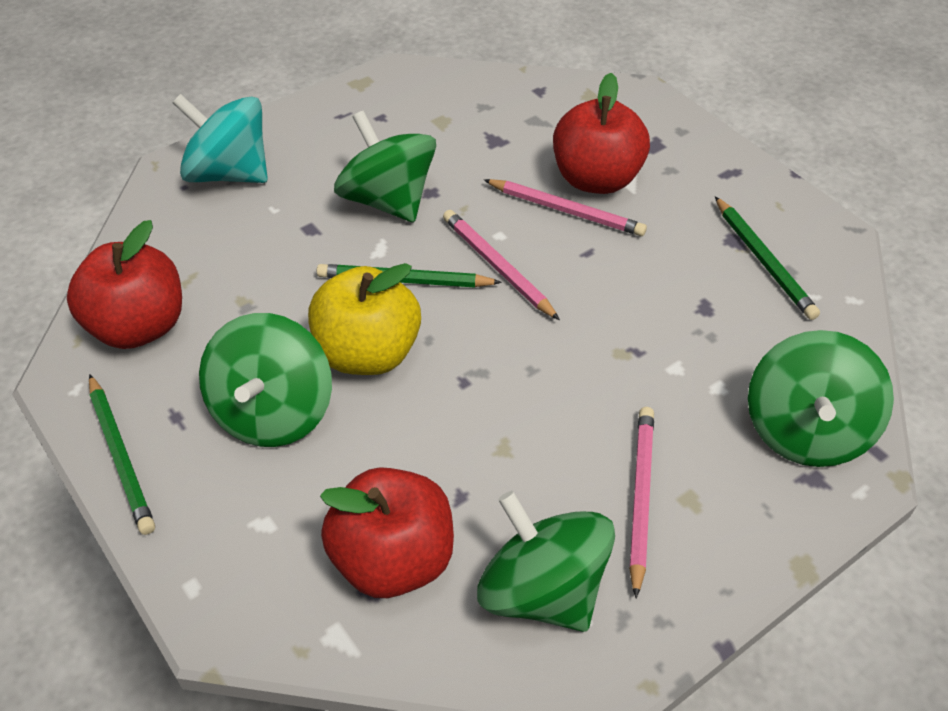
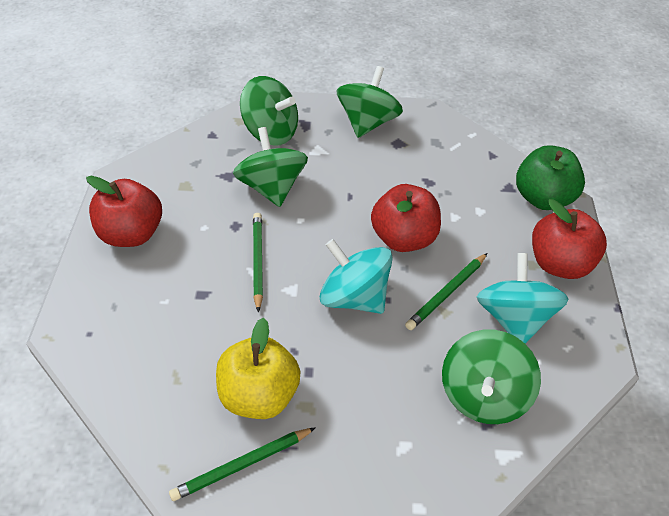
green apple: 0 -> 1
pink pencil: 3 -> 0
turquoise spinning top: 1 -> 2

